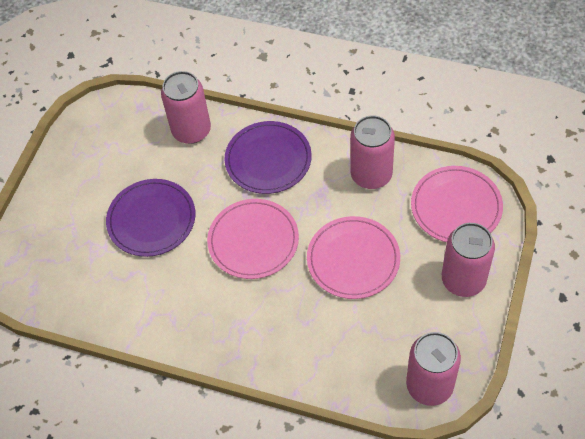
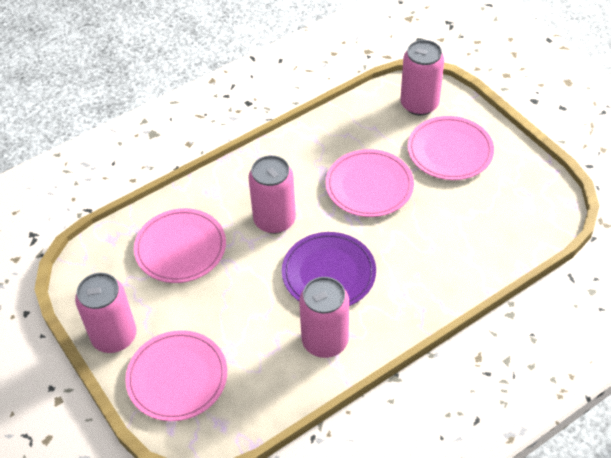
pink plate: 3 -> 4
purple plate: 2 -> 1

